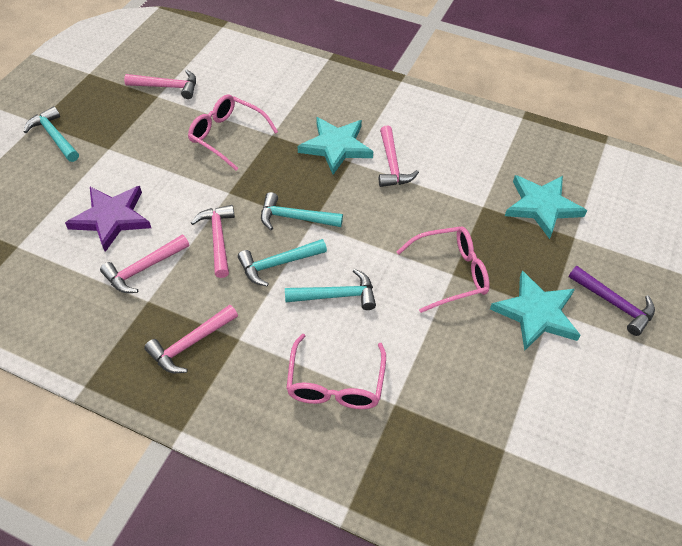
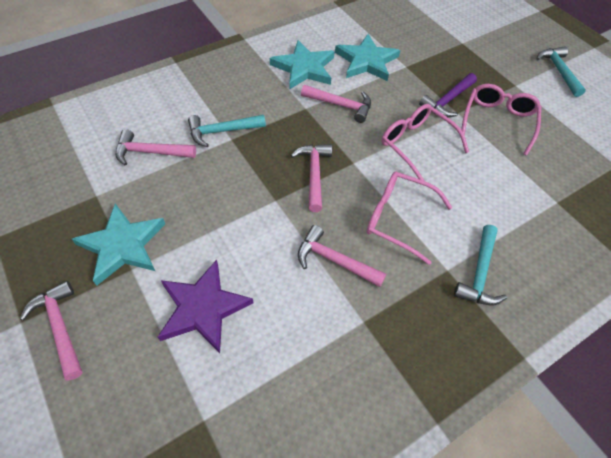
turquoise hammer: 4 -> 3

